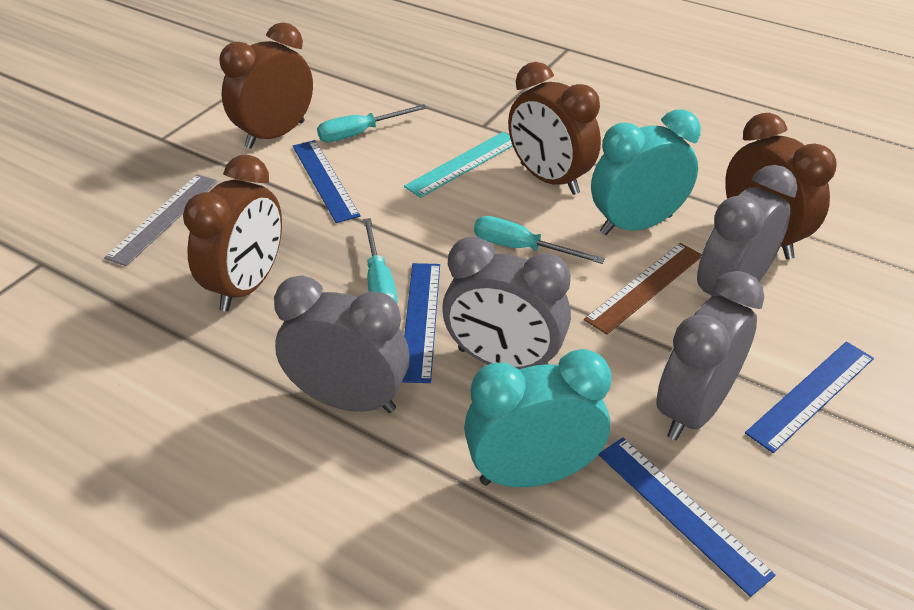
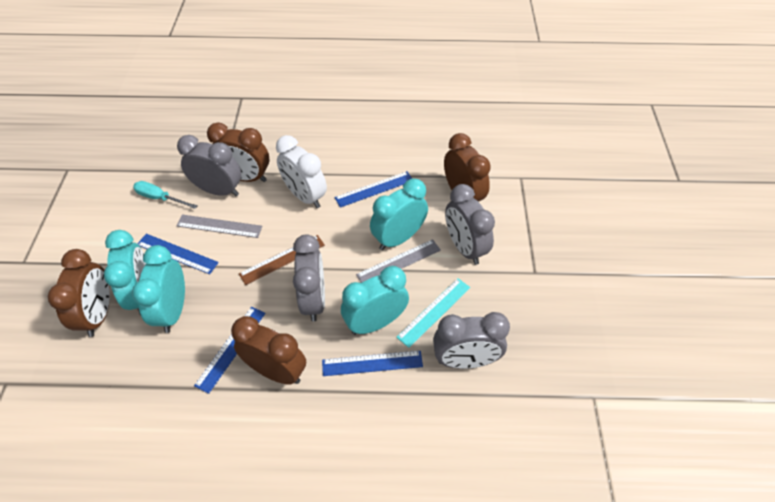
grey ruler: 1 -> 2
turquoise clock: 2 -> 4
turquoise screwdriver: 3 -> 1
white clock: 0 -> 1

